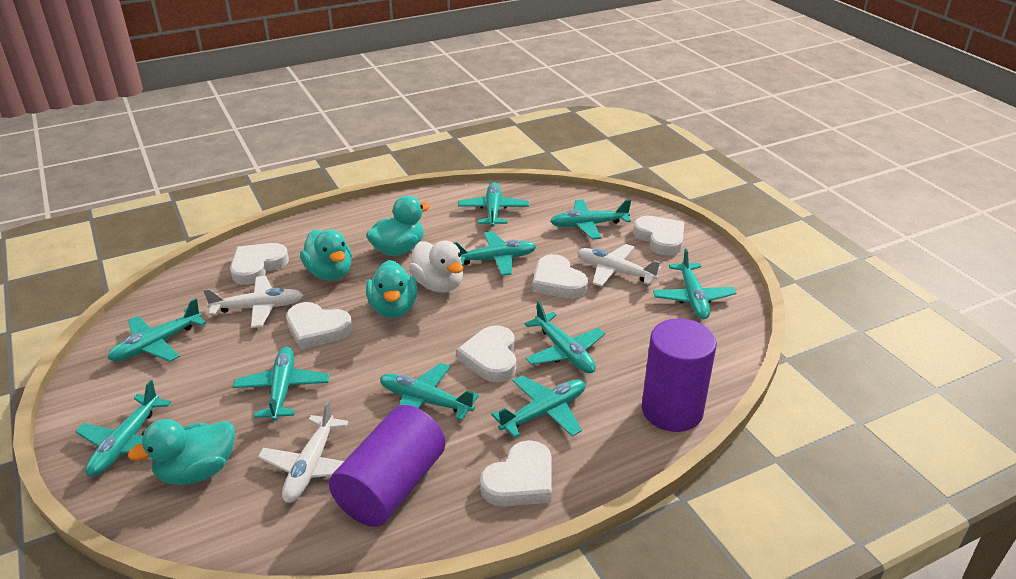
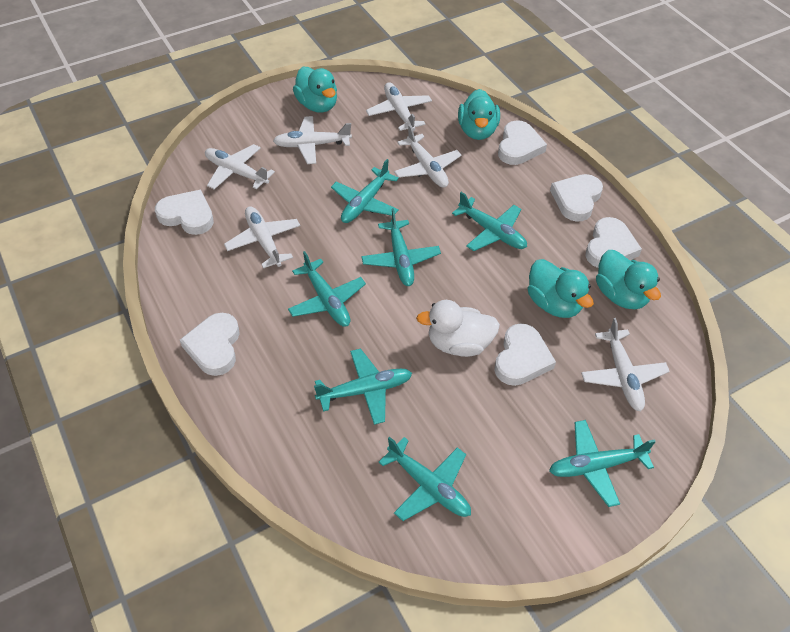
purple cylinder: 2 -> 0
turquoise plane: 10 -> 7
white plane: 3 -> 6

